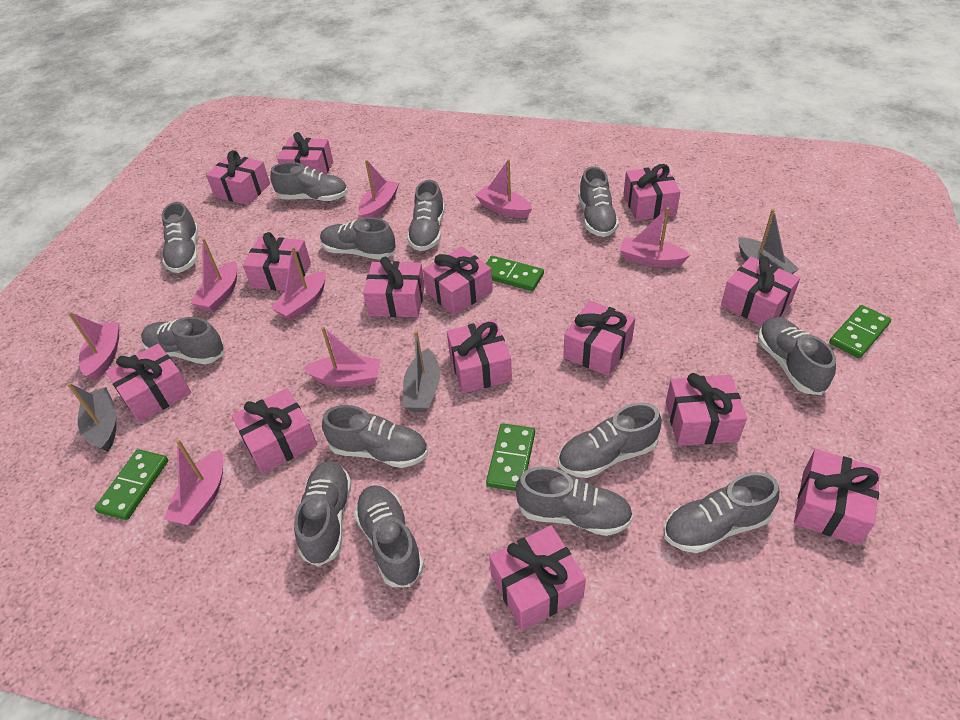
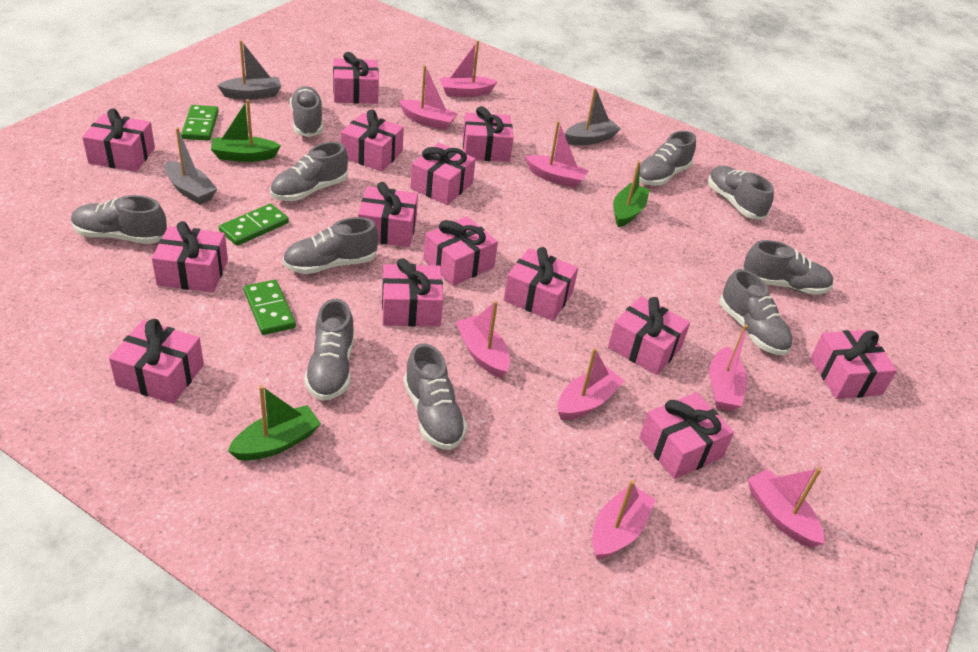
green boat: 0 -> 3
green domino: 4 -> 3
grey shoe: 13 -> 10

